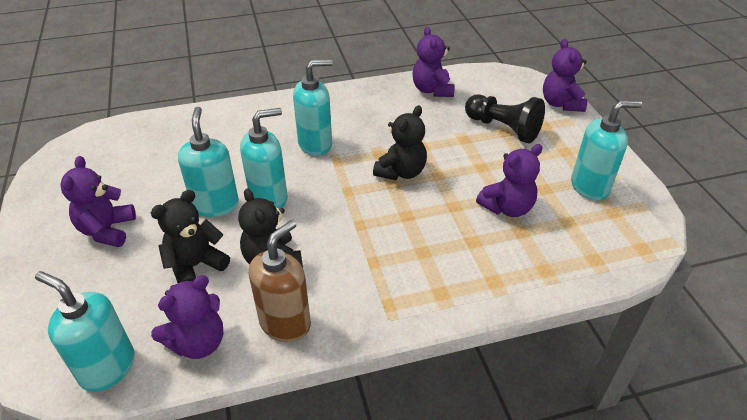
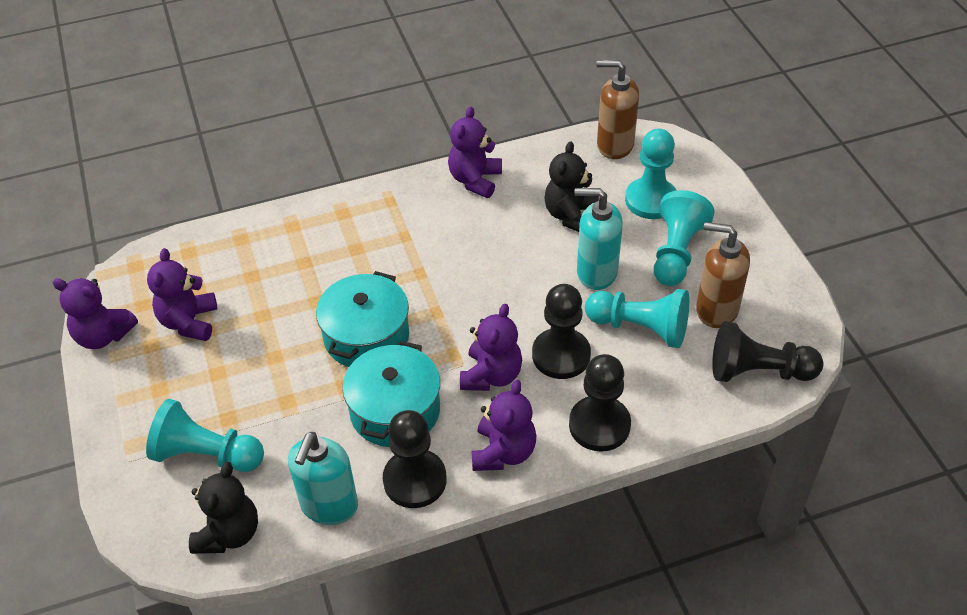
black pawn: 1 -> 4
black teddy bear: 3 -> 2
brown soap dispenser: 1 -> 2
turquoise pawn: 0 -> 4
turquoise pot: 0 -> 2
turquoise soap dispenser: 5 -> 2

